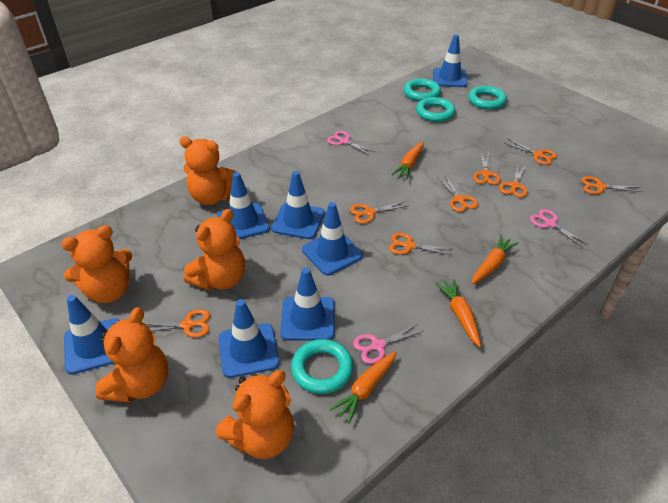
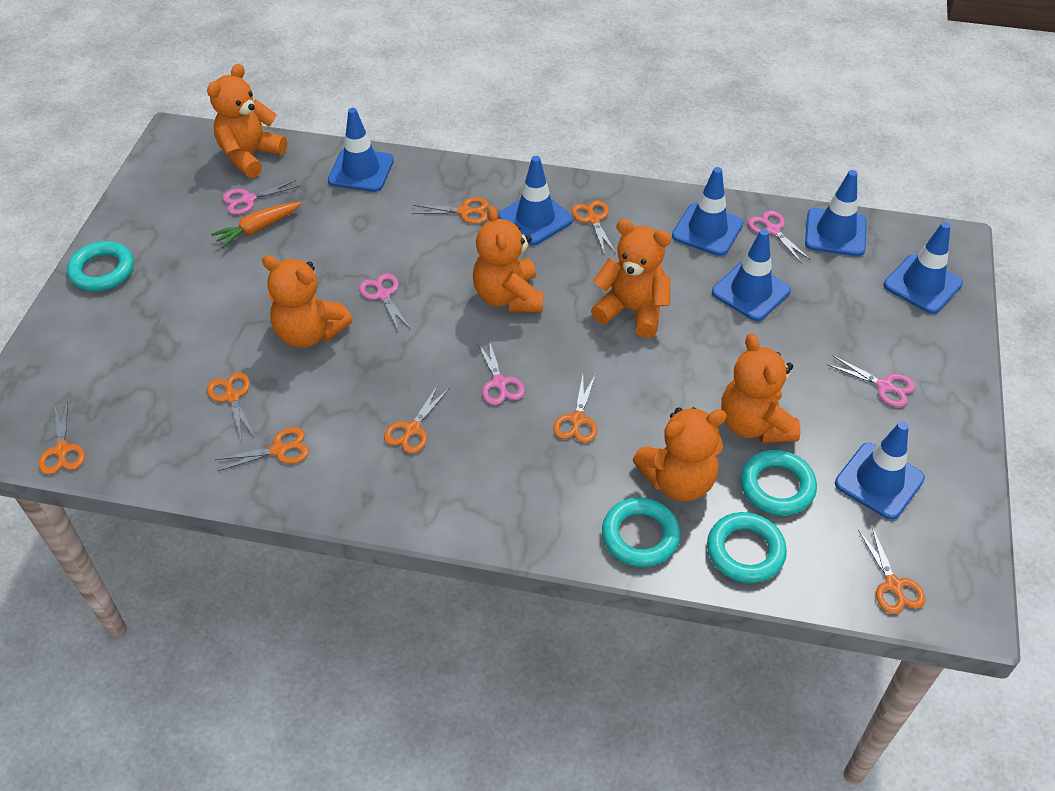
orange carrot: 4 -> 1
orange teddy bear: 5 -> 6
pink scissors: 3 -> 5

